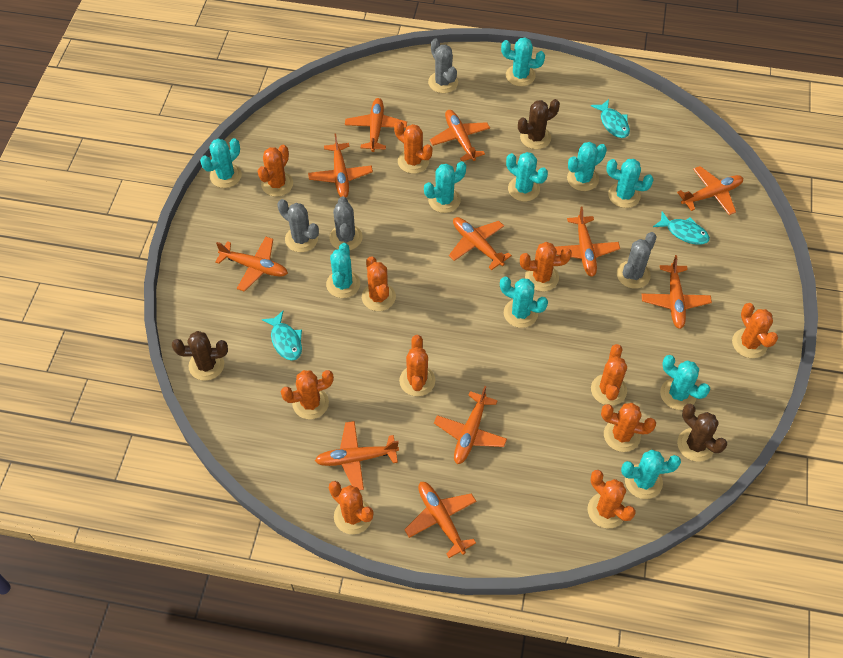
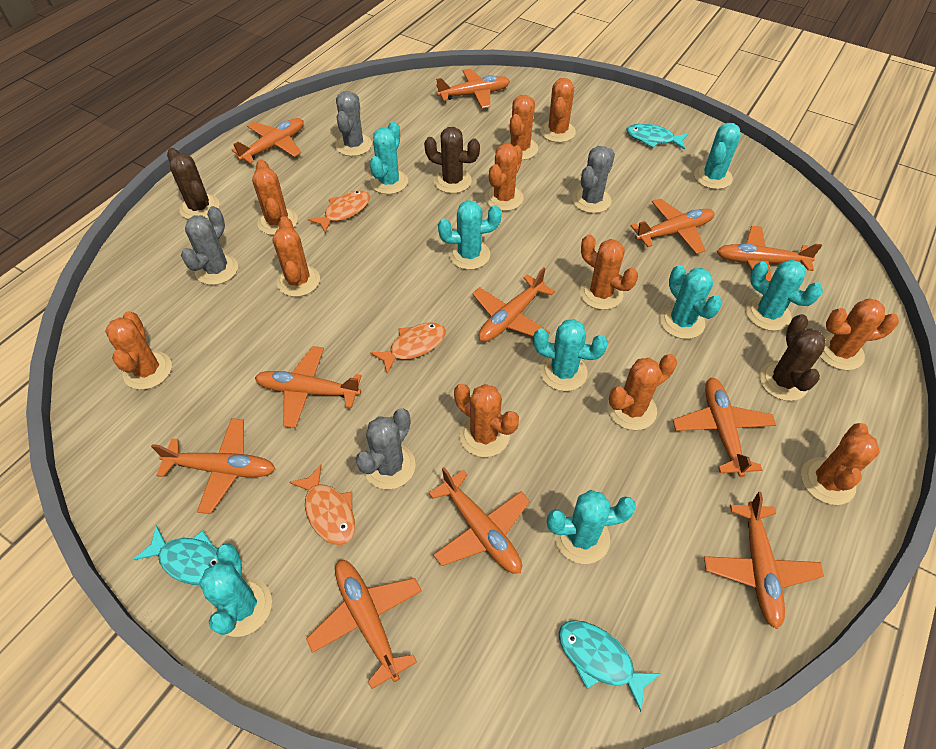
orange fish: 0 -> 3
turquoise cactus: 10 -> 8

